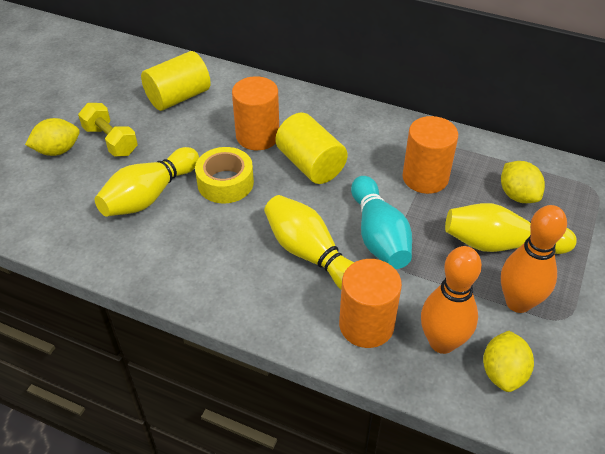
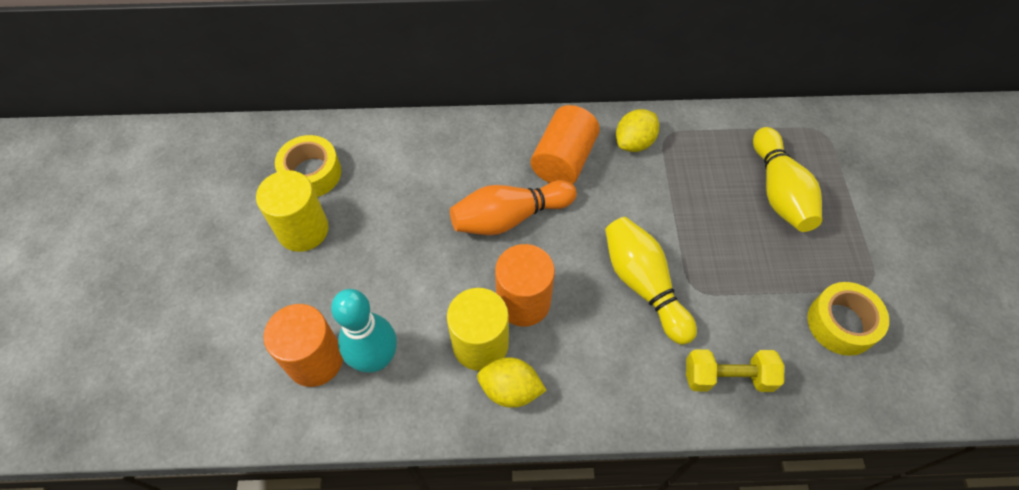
orange bowling pin: 2 -> 1
yellow bowling pin: 3 -> 2
yellow lemon: 3 -> 2
yellow tape: 1 -> 2

